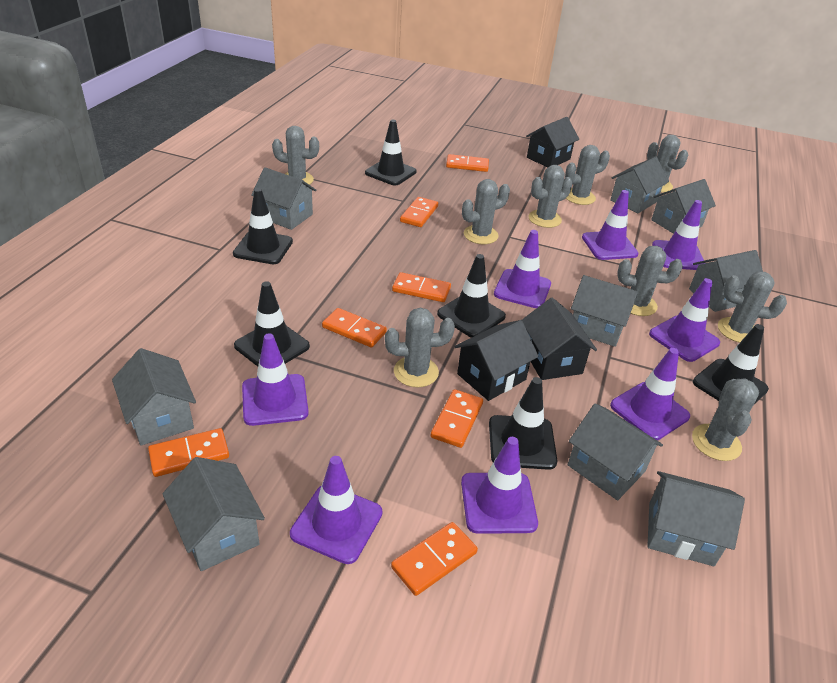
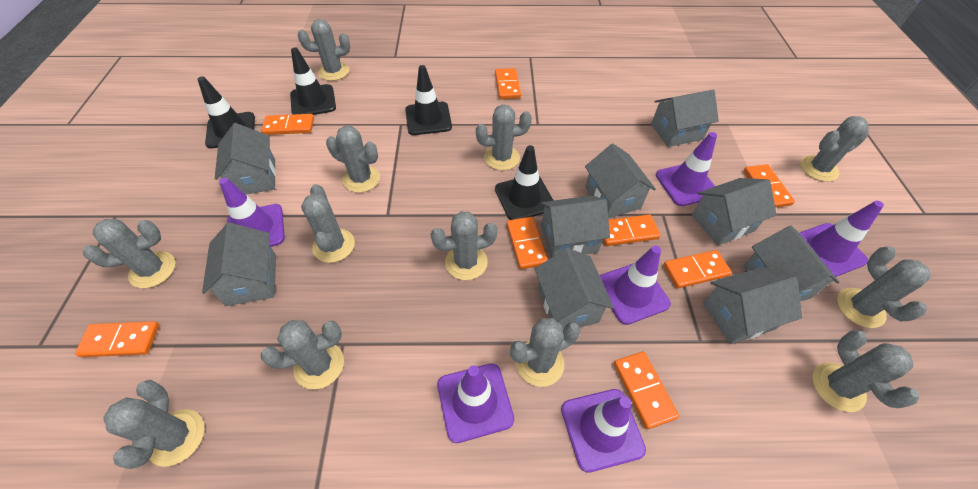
black house: 3 -> 0
black traffic cone: 6 -> 4
grey cactus: 9 -> 12
orange domino: 7 -> 8
purple traffic cone: 8 -> 6

